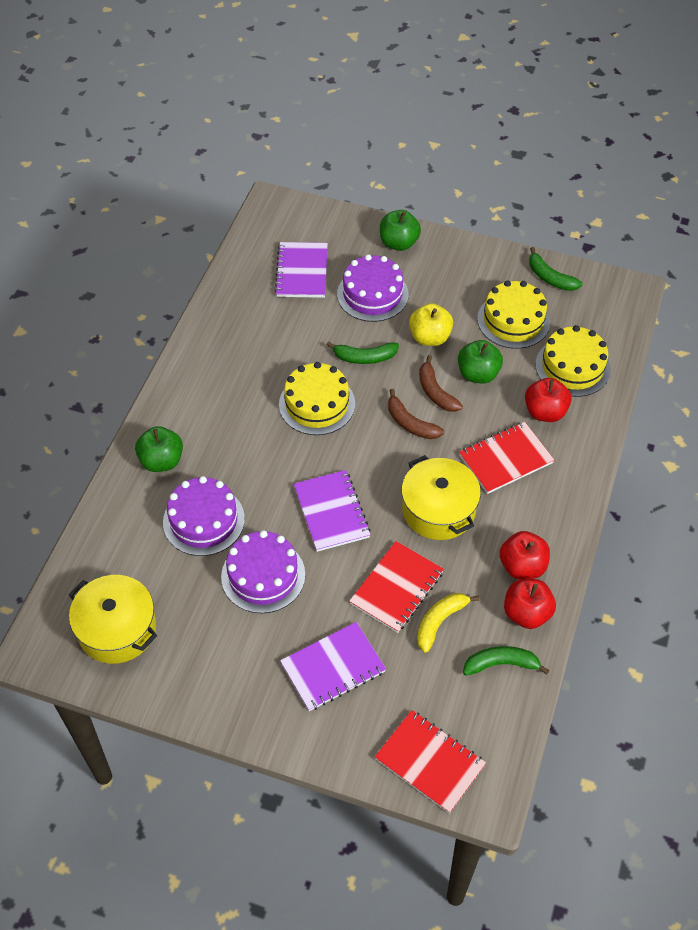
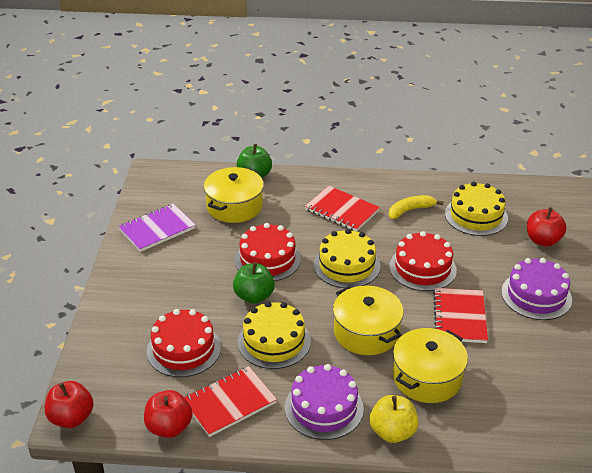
brown banana: 2 -> 0
green apple: 3 -> 2
green banana: 3 -> 0
purple cake: 3 -> 2
purple notebook: 3 -> 1
red cake: 0 -> 3
yellow pot: 2 -> 3

